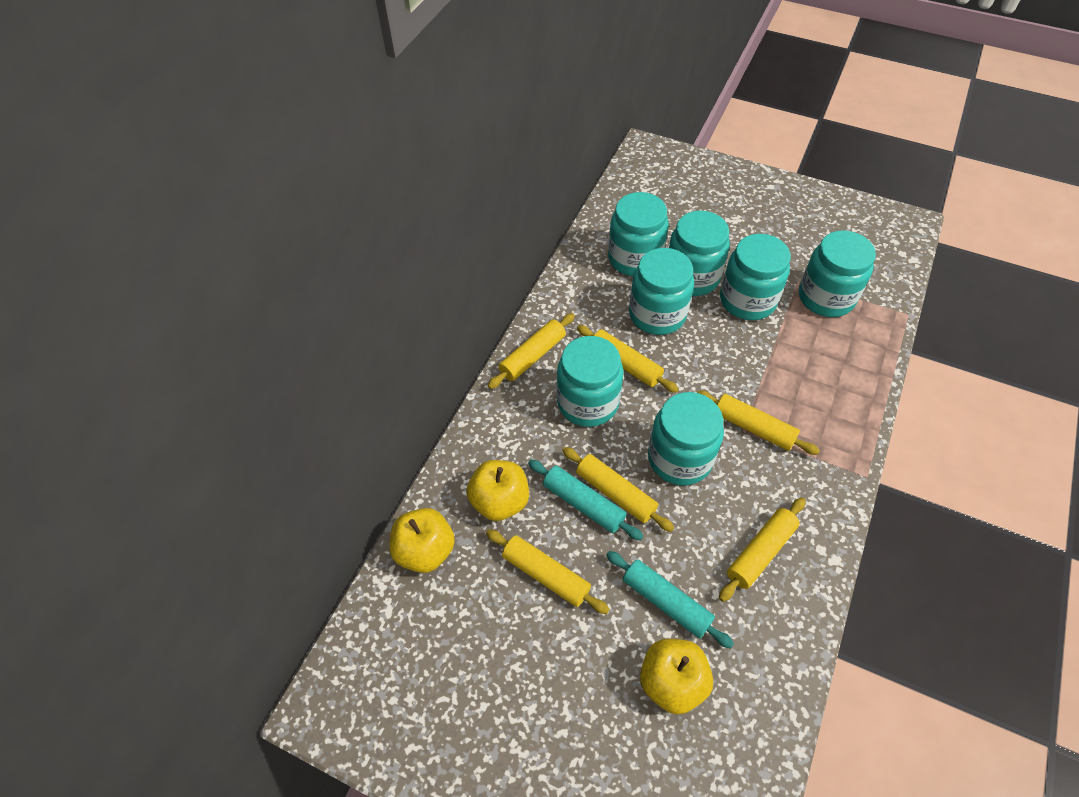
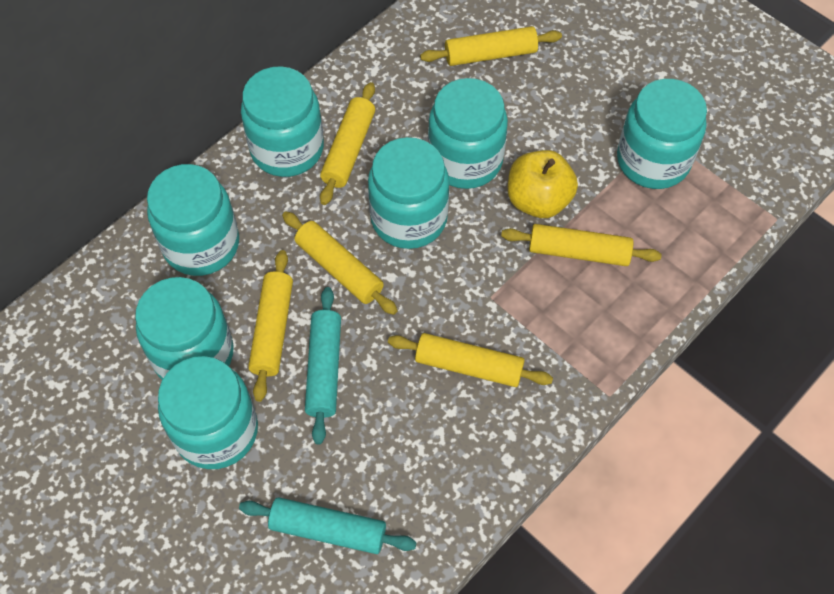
yellow apple: 3 -> 1

